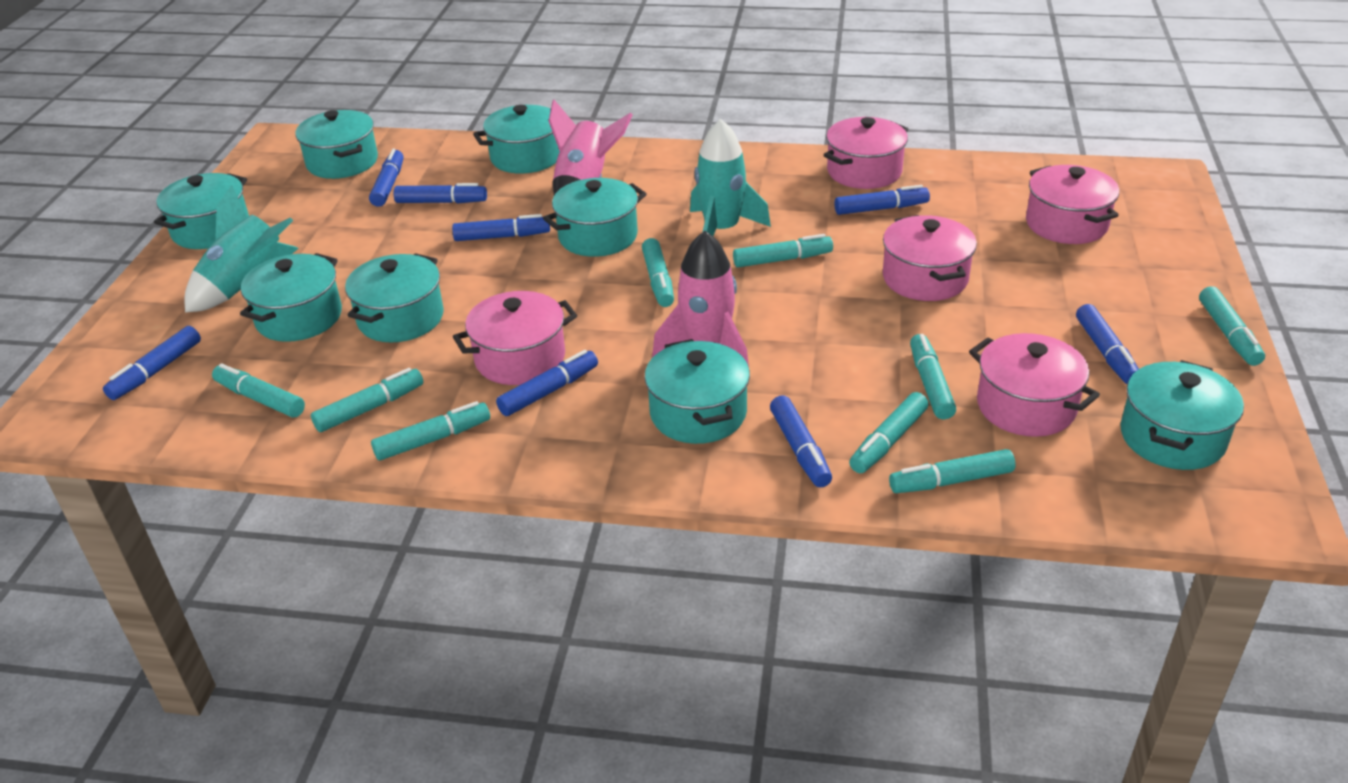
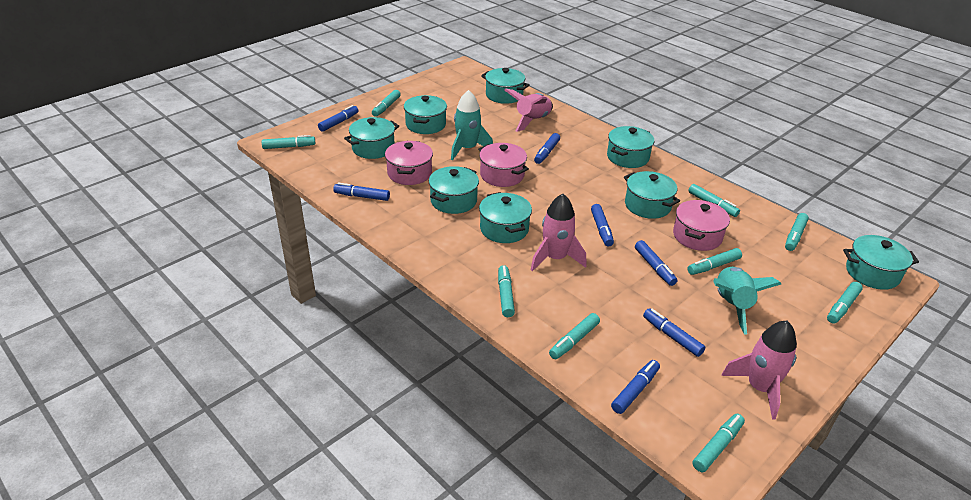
blue marker: 8 -> 7
pink pot: 5 -> 3
pink rocket: 2 -> 3

